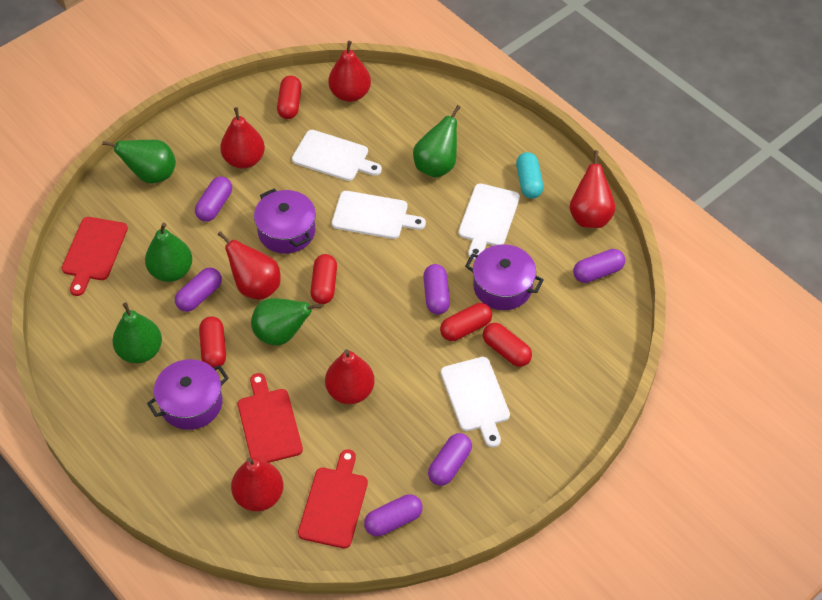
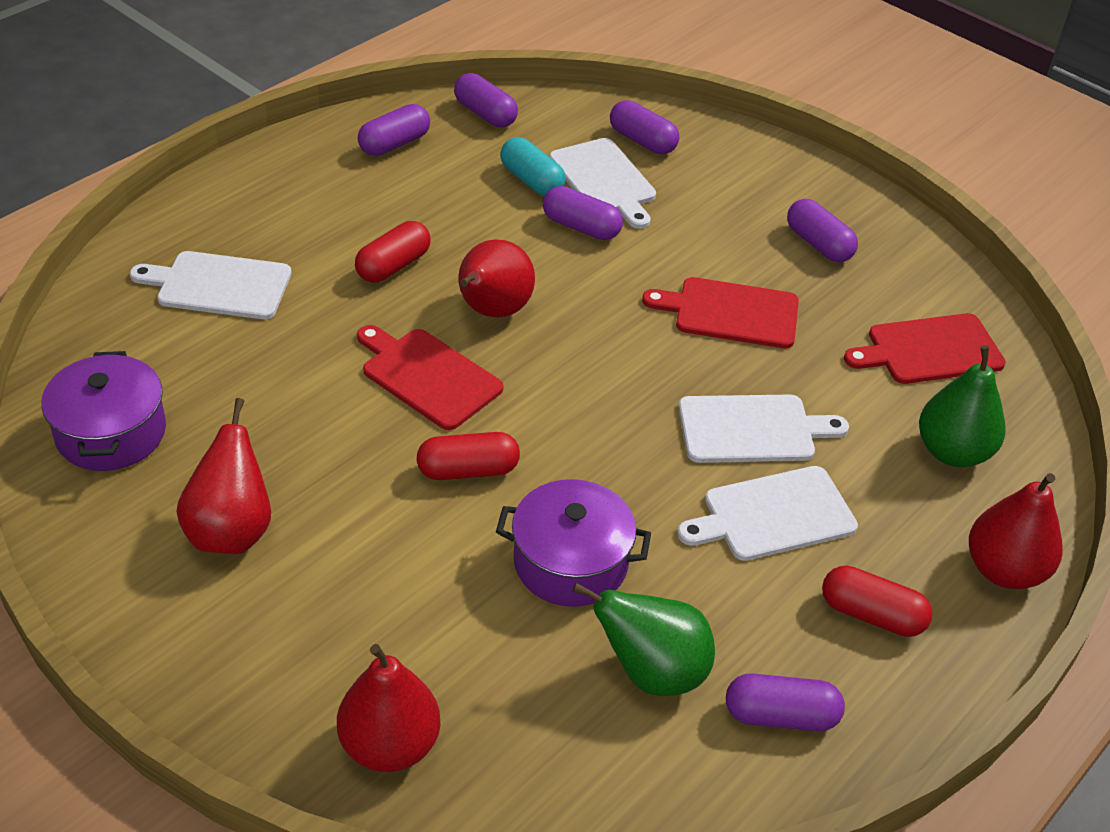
green pear: 5 -> 2
purple pot: 3 -> 2
red capsule: 5 -> 3
red pear: 6 -> 4

